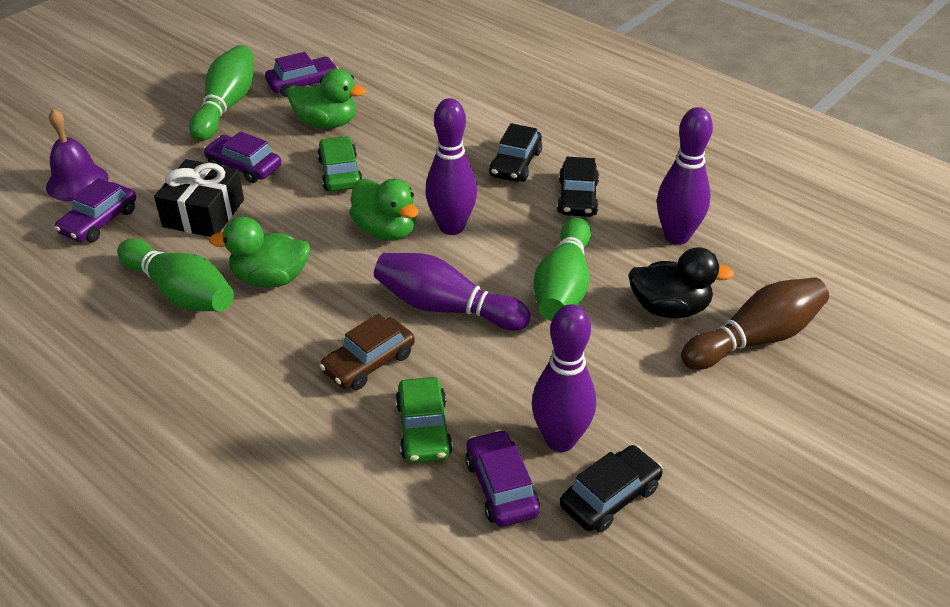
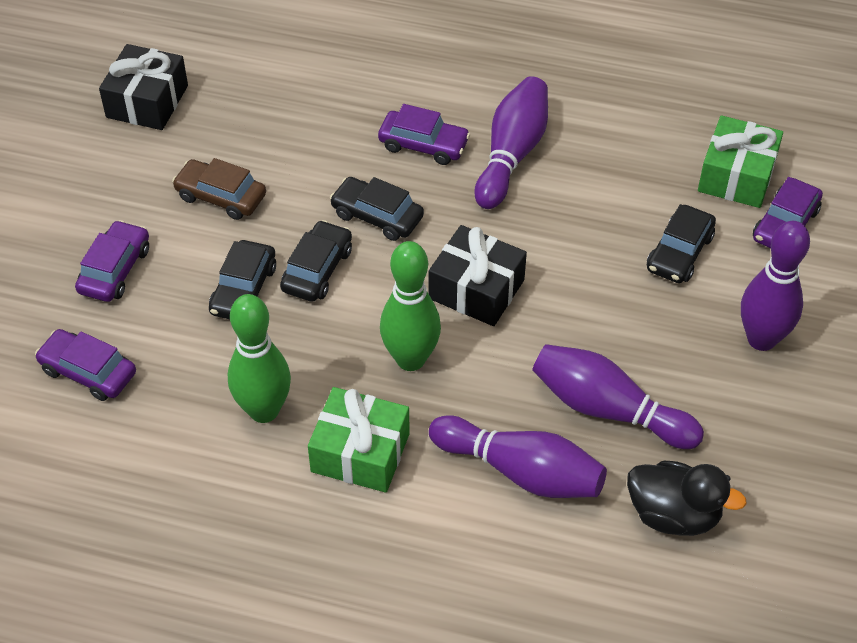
black car: 3 -> 4
black gift: 1 -> 2
brown bowling pin: 1 -> 0
green bowling pin: 3 -> 2
green car: 2 -> 0
green duck: 3 -> 0
green gift: 0 -> 2
purple bell: 1 -> 0

